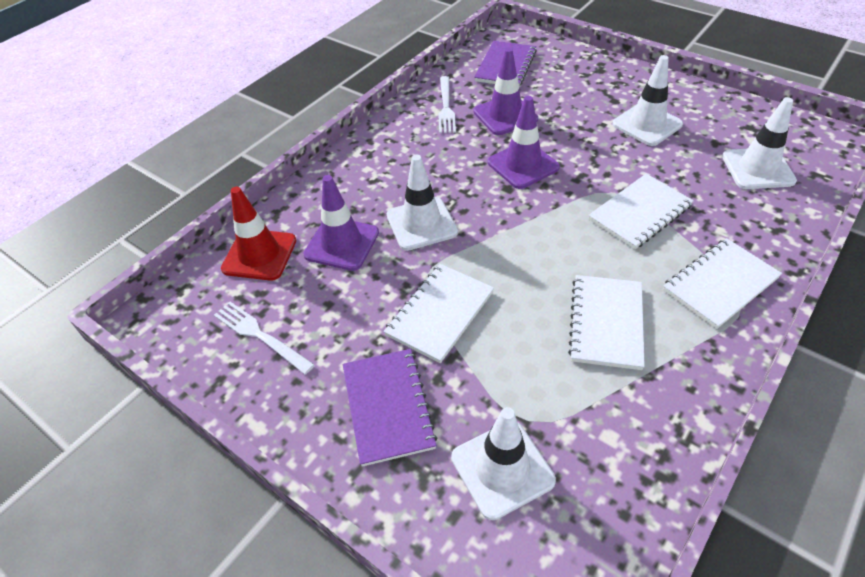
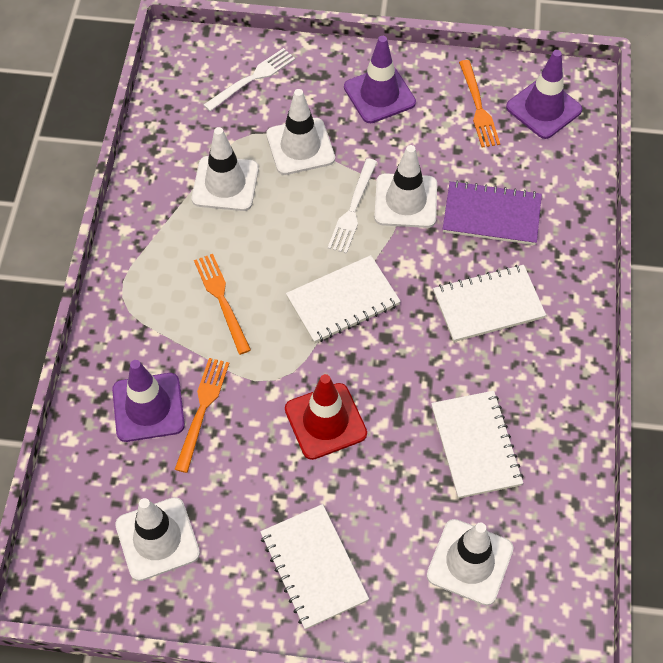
orange fork: 0 -> 3
purple notebook: 2 -> 1
white traffic cone: 4 -> 5

